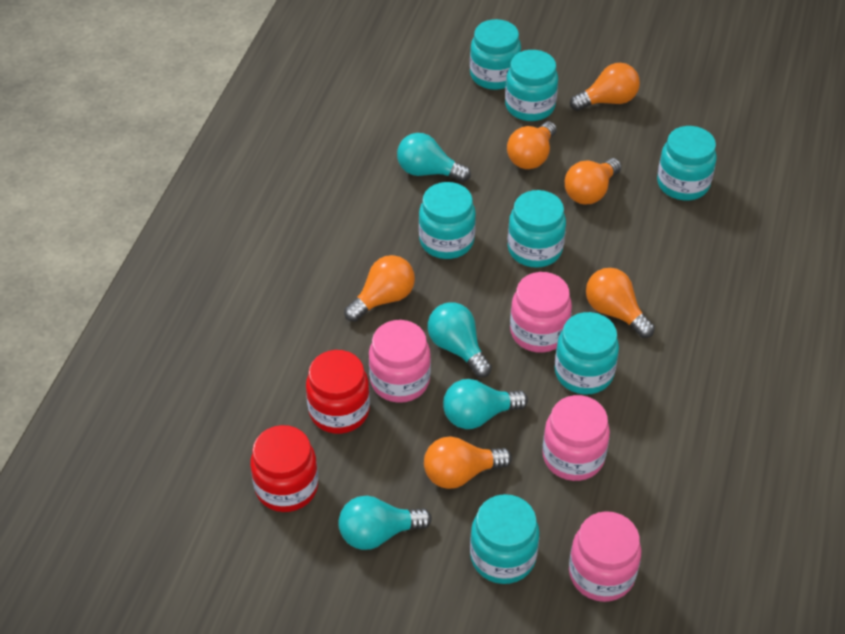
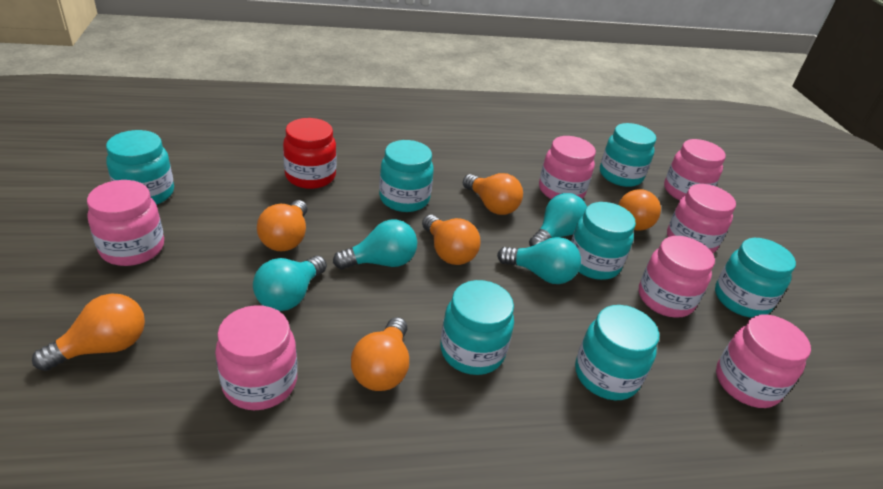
pink jar: 4 -> 7
red jar: 2 -> 1

